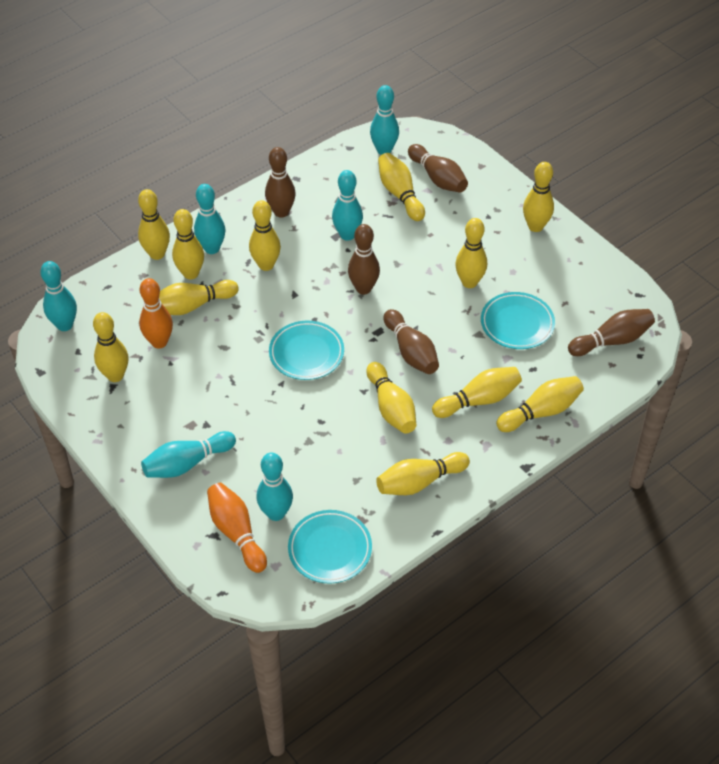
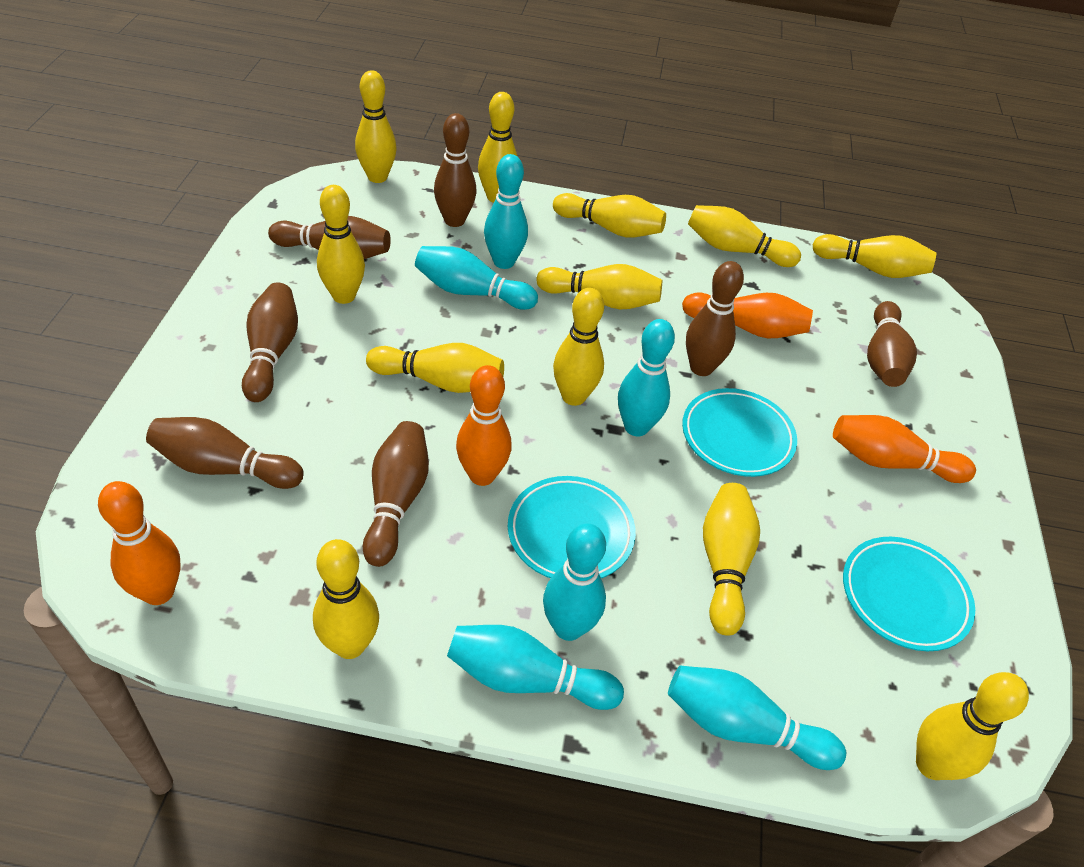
brown bowling pin: 5 -> 7
orange bowling pin: 2 -> 4

